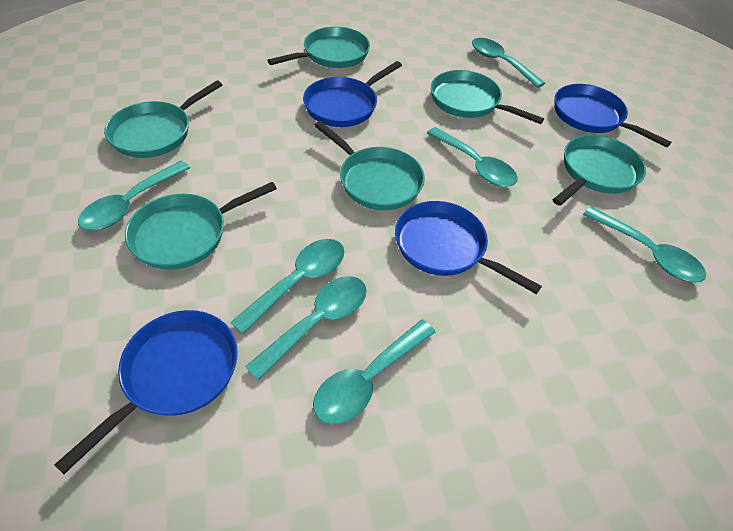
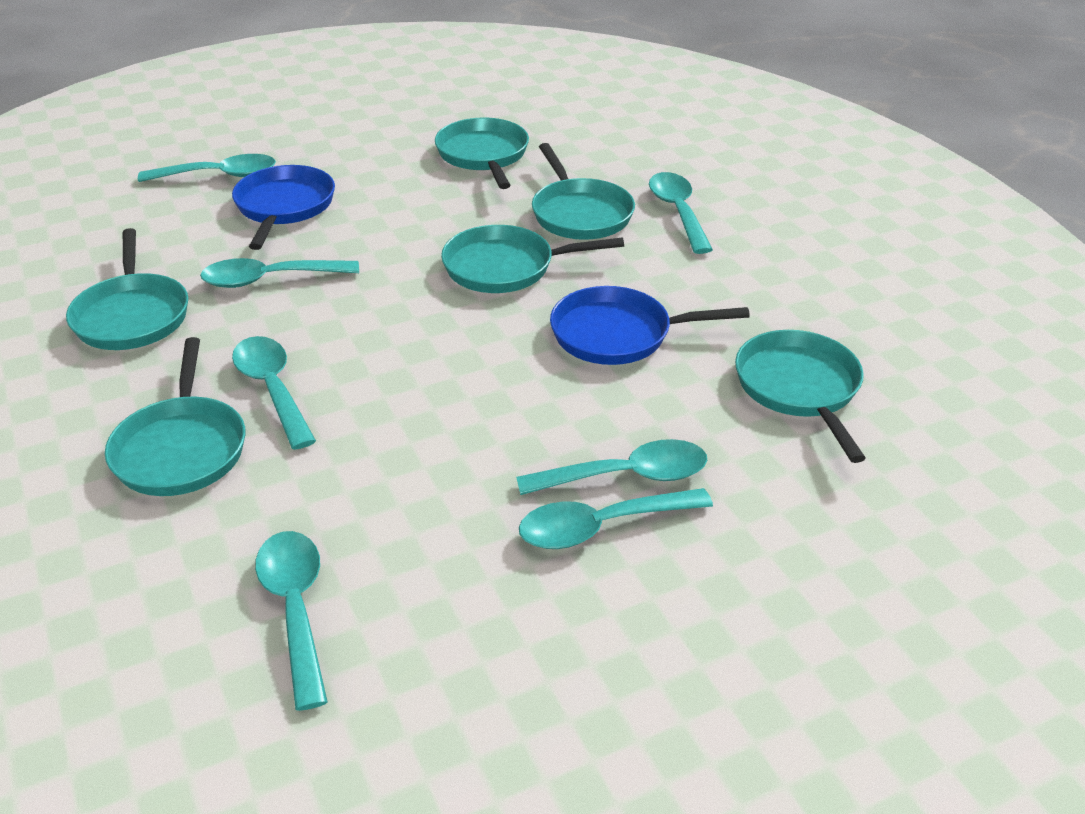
blue pan: 4 -> 2

